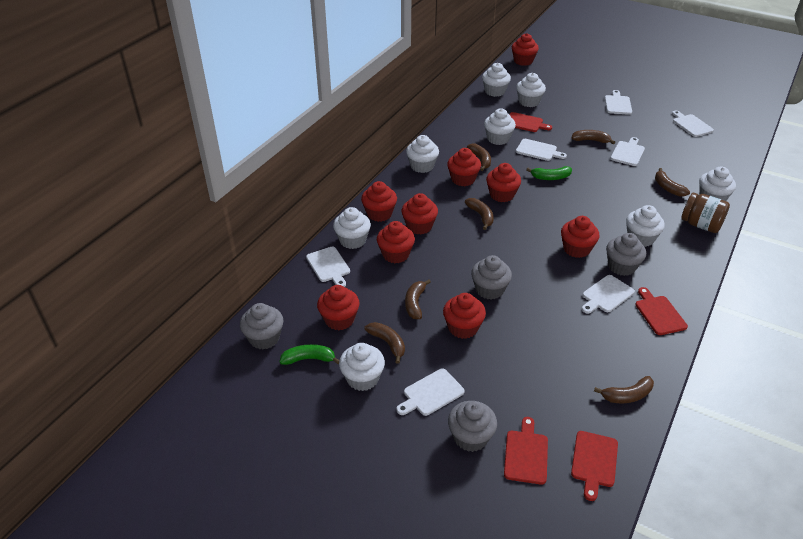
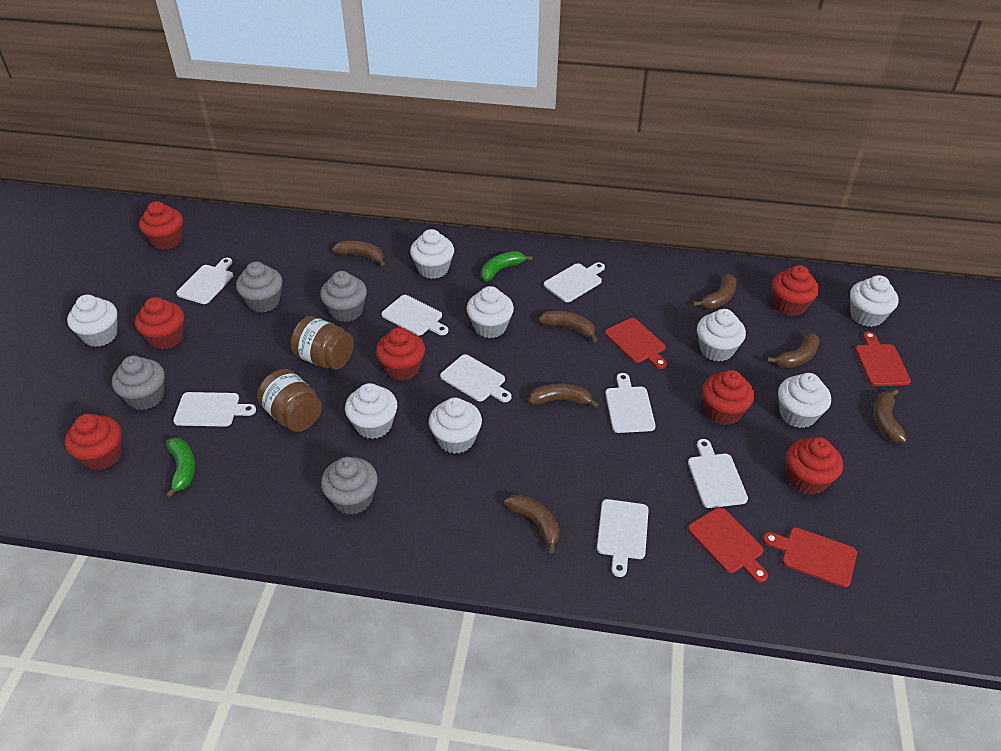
brown jar: 1 -> 2
red cupcake: 9 -> 7
white cutting board: 7 -> 8

